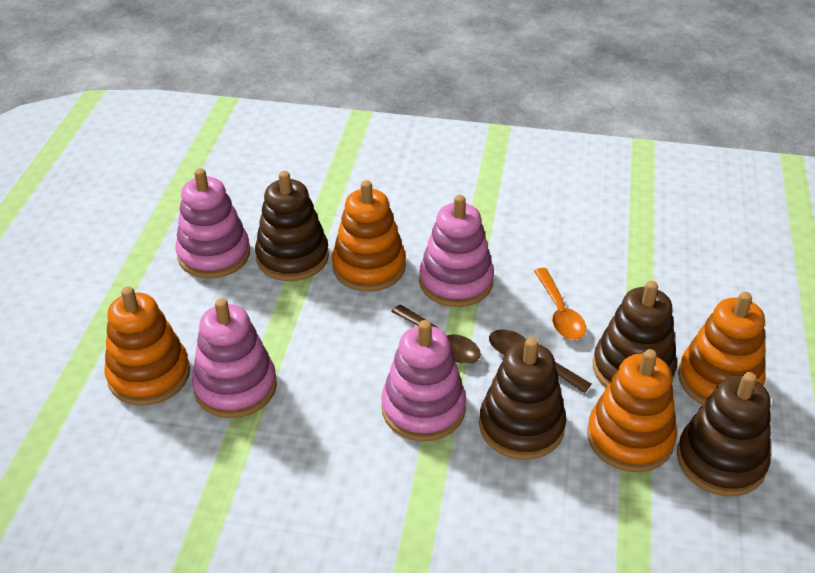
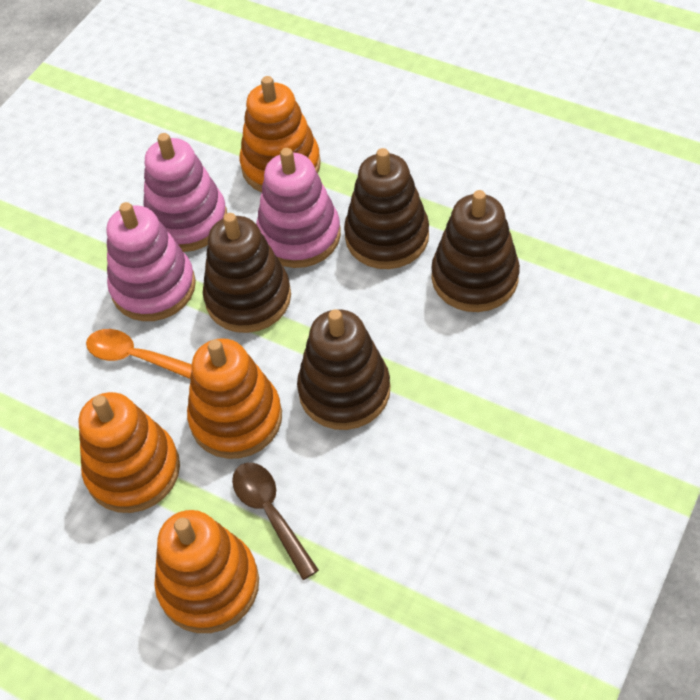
brown spoon: 2 -> 1
pink stacking toy: 4 -> 3

